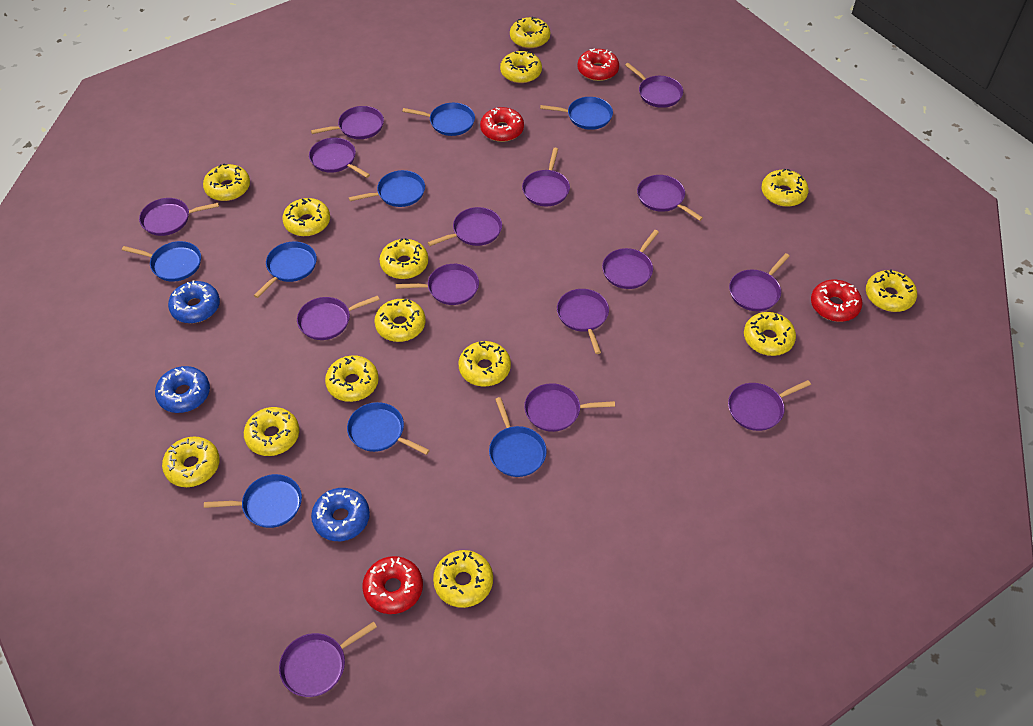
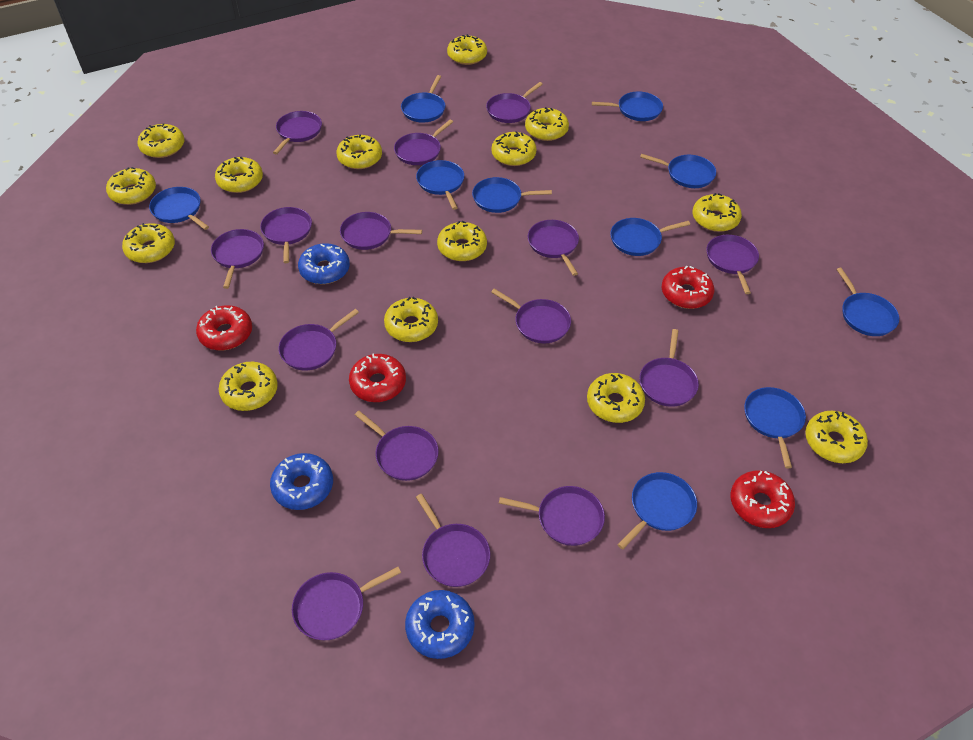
blue pan: 8 -> 10

